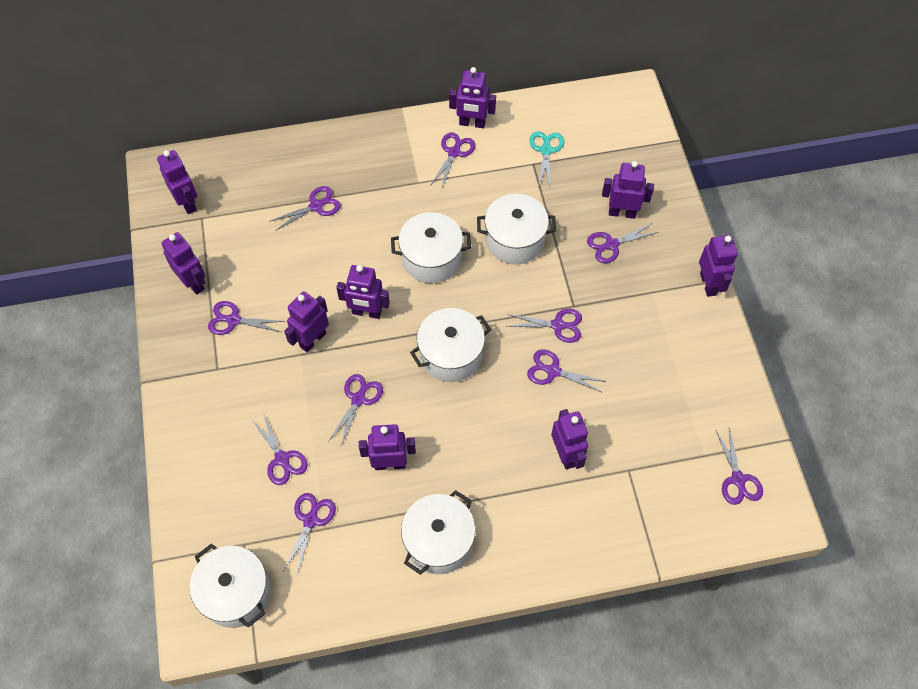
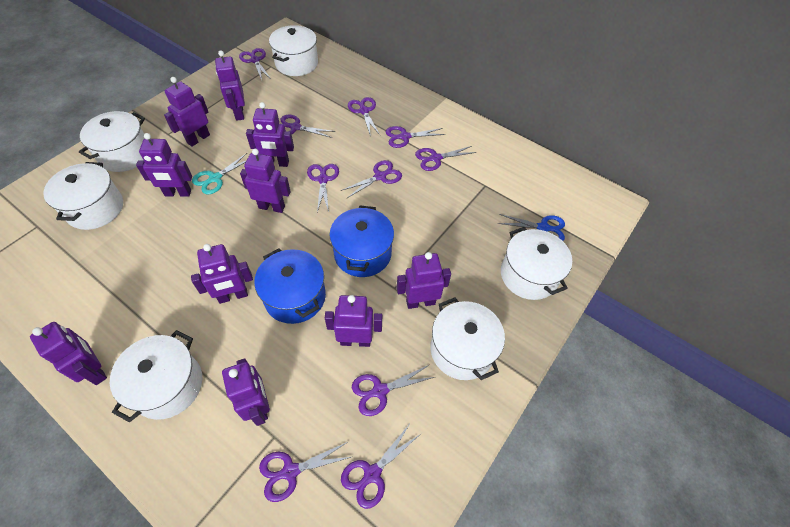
blue pot: 0 -> 2
blue scissors: 0 -> 1
purple robot: 9 -> 10
white pot: 5 -> 6

